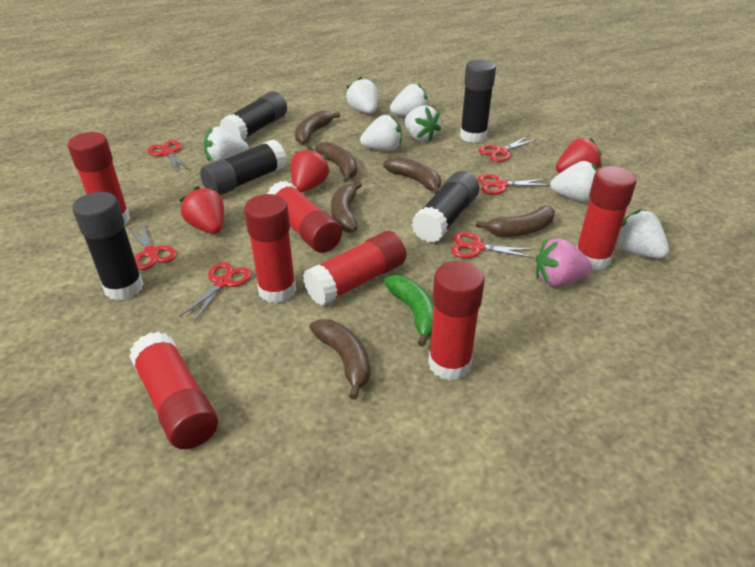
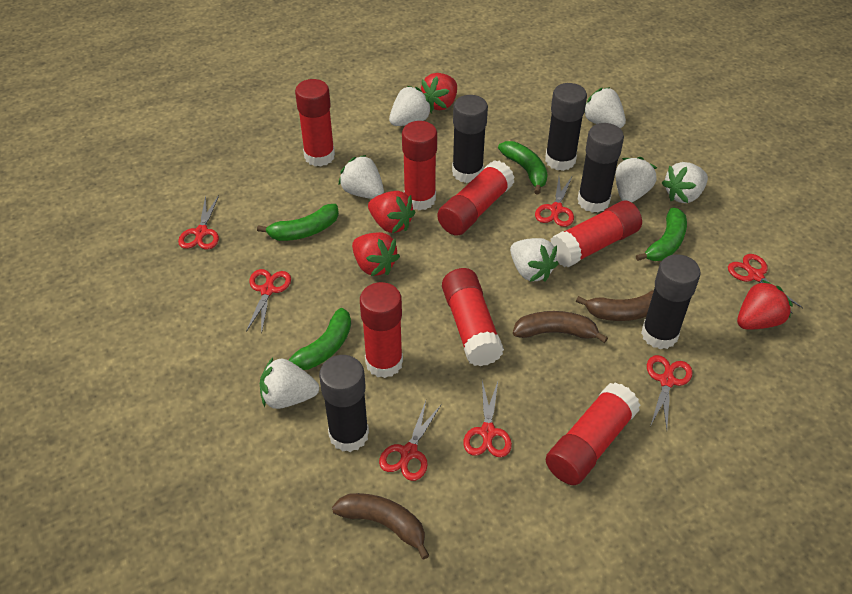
brown banana: 6 -> 3
green banana: 1 -> 4
pink strawberry: 1 -> 0
red scissors: 6 -> 7
red strawberry: 3 -> 4

